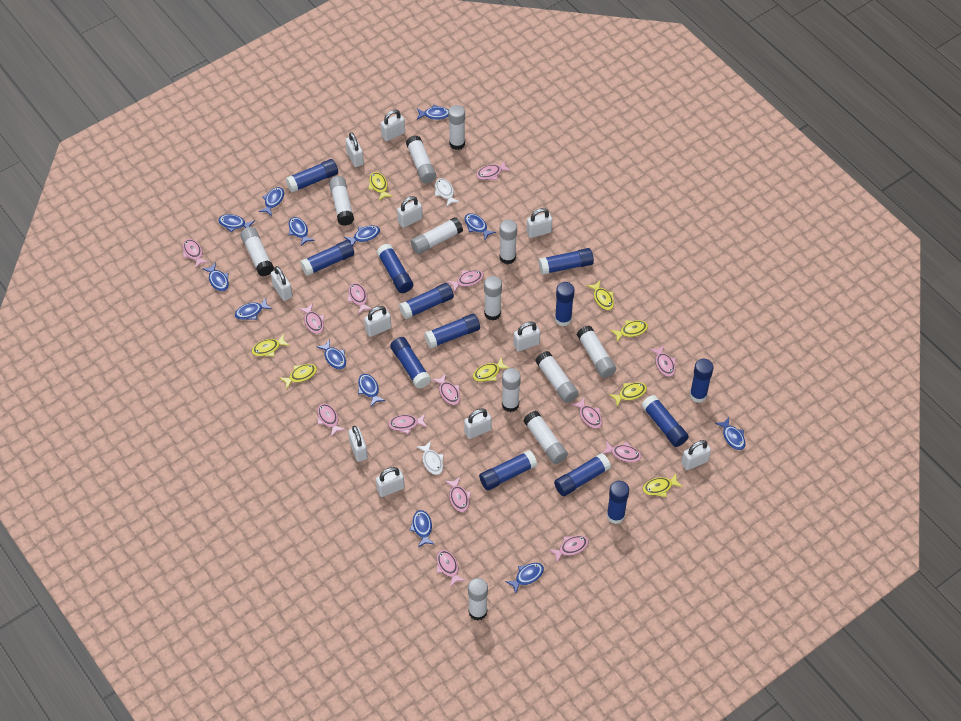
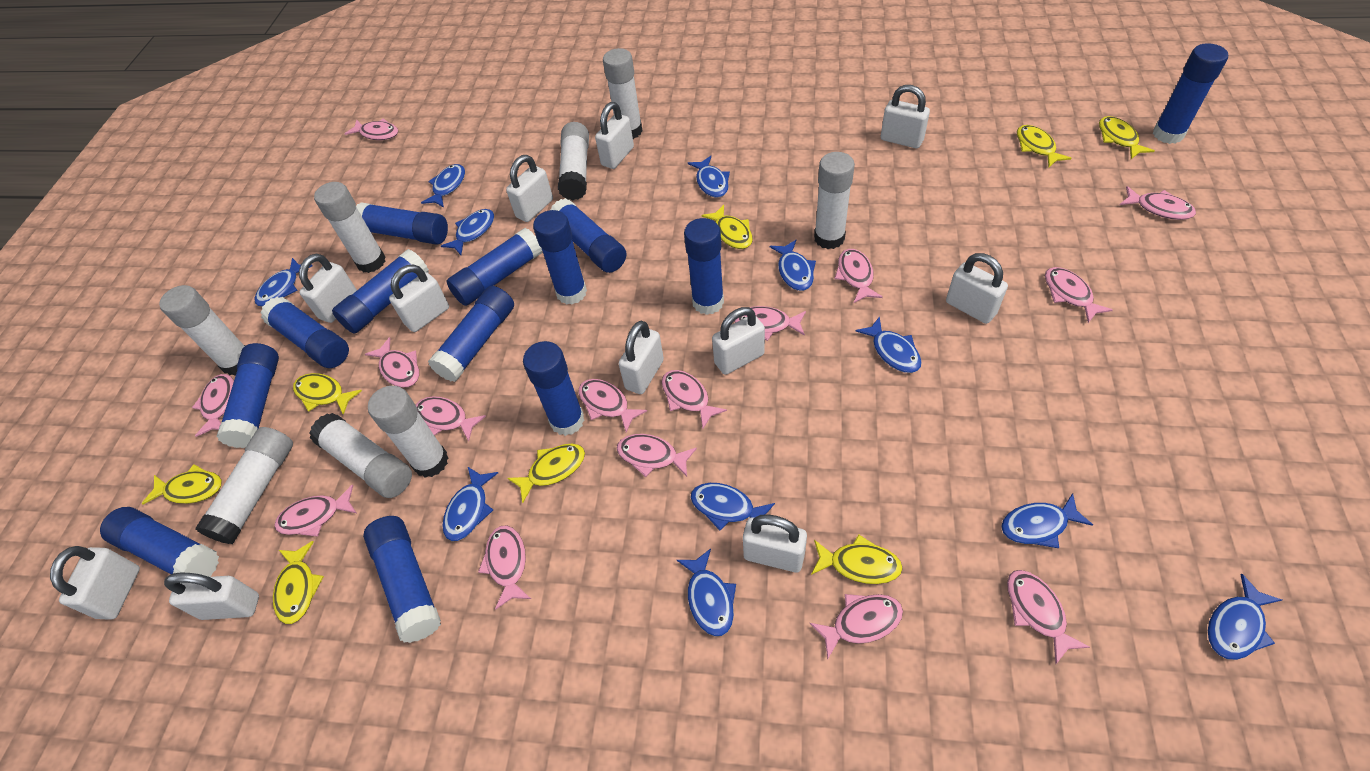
blue fish: 13 -> 11
pink fish: 14 -> 15
white fish: 2 -> 0
white glue stick: 12 -> 8

